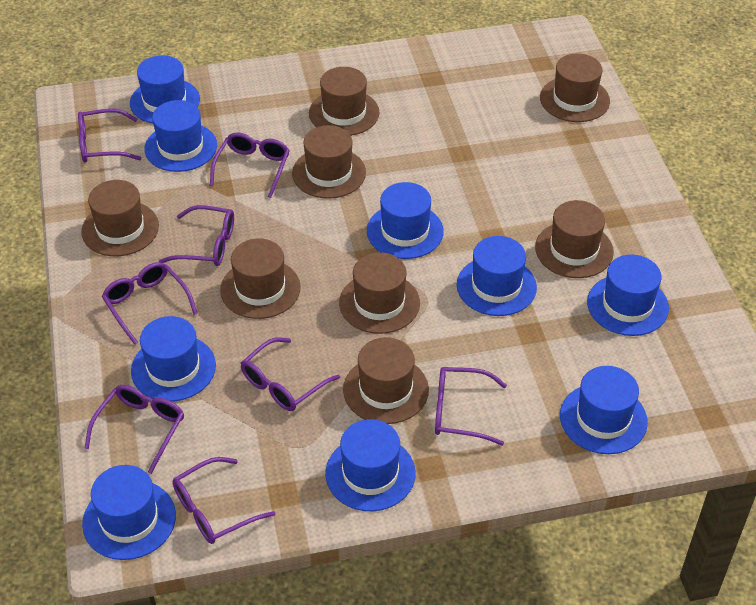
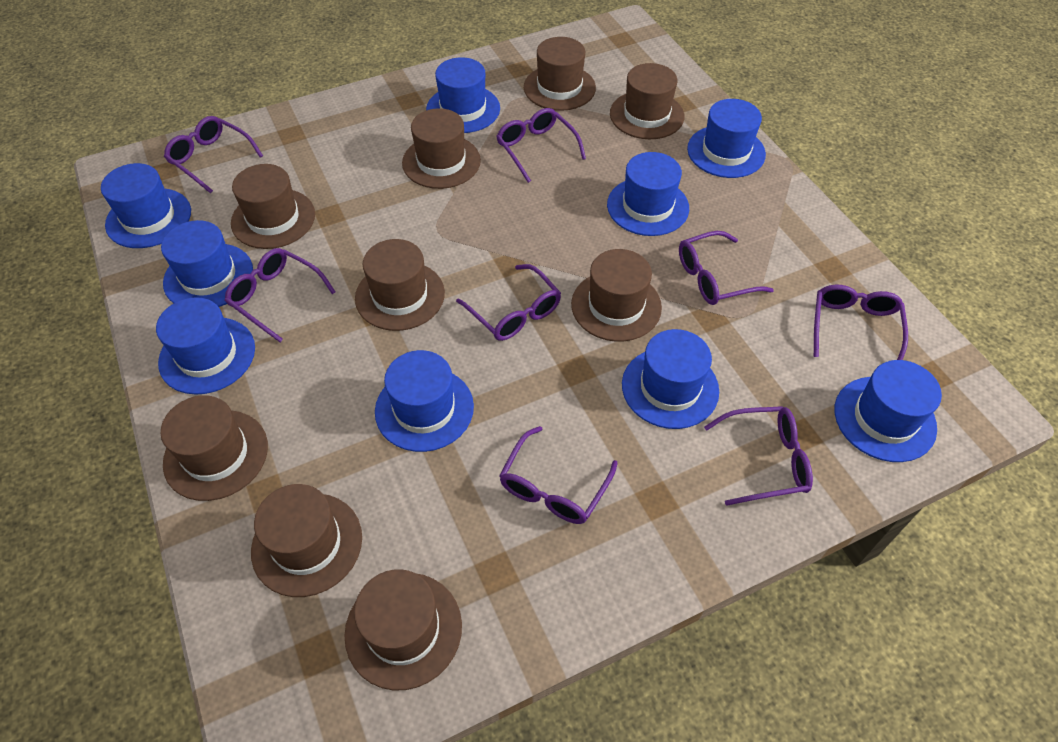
brown hat: 8 -> 9

